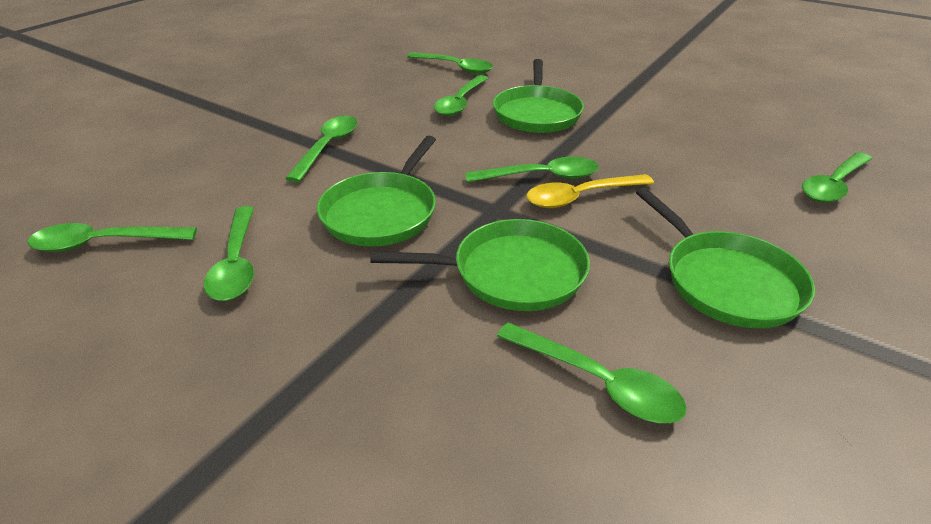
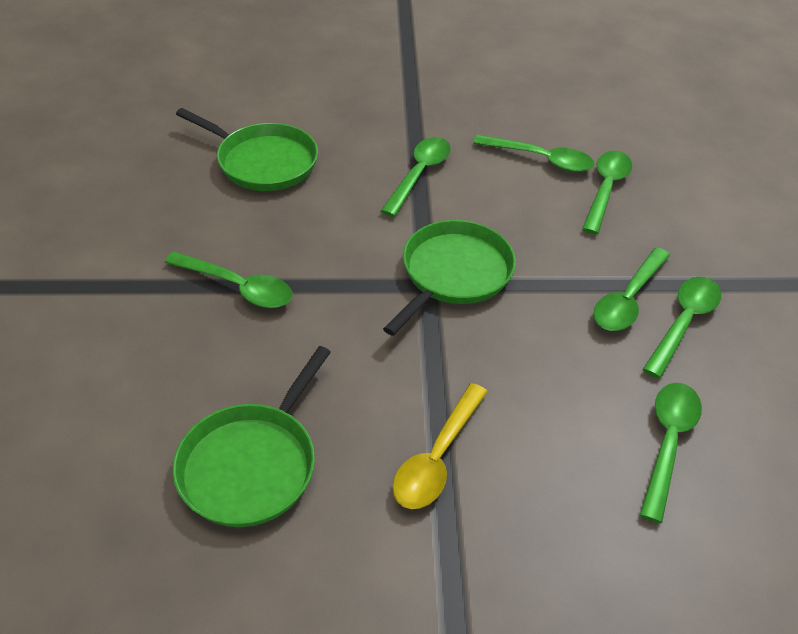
green pan: 4 -> 3
green spoon: 8 -> 7

